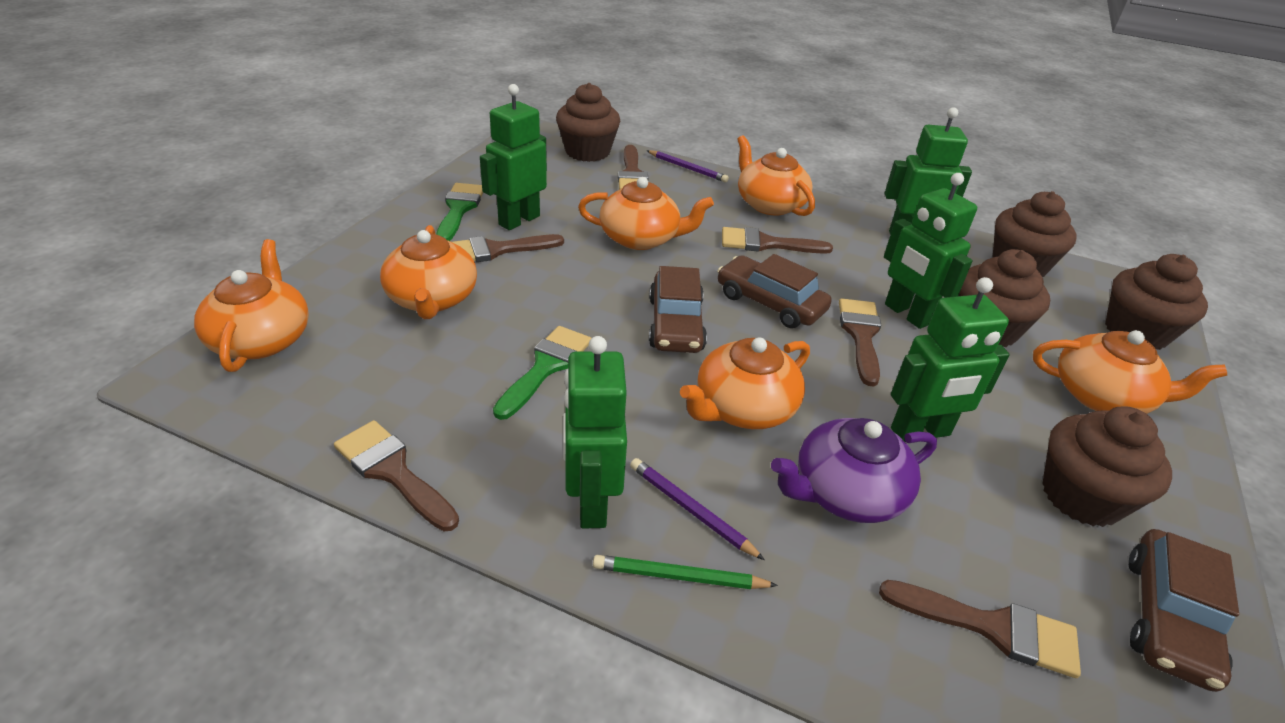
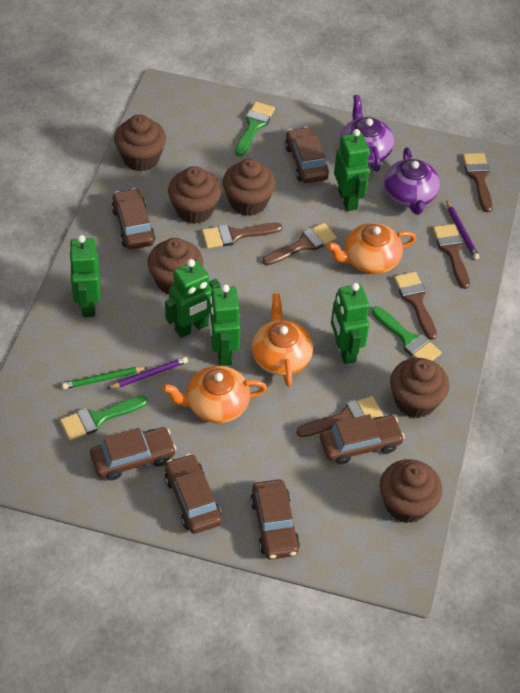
brown car: 3 -> 6
brown cupcake: 5 -> 6
green brush: 2 -> 3
orange teapot: 6 -> 3
purple teapot: 1 -> 2

